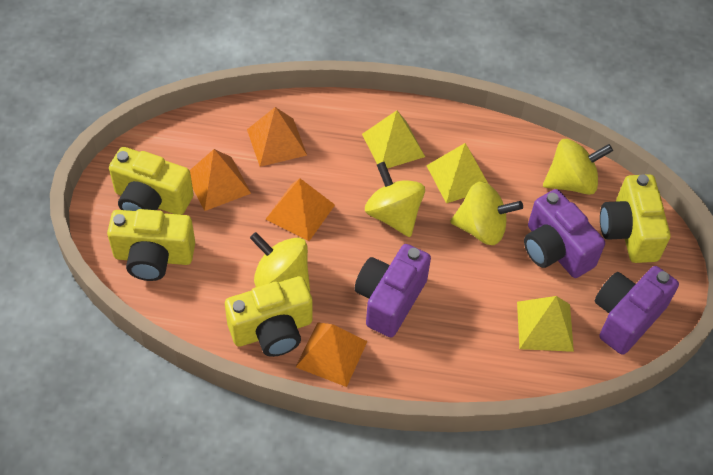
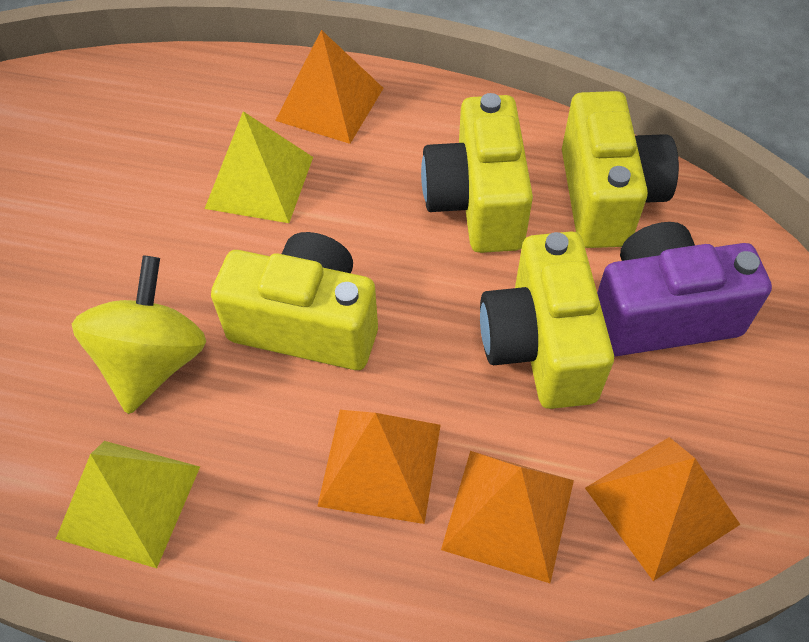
purple camera: 3 -> 1
yellow pyramid: 3 -> 2
yellow spinning top: 4 -> 1

